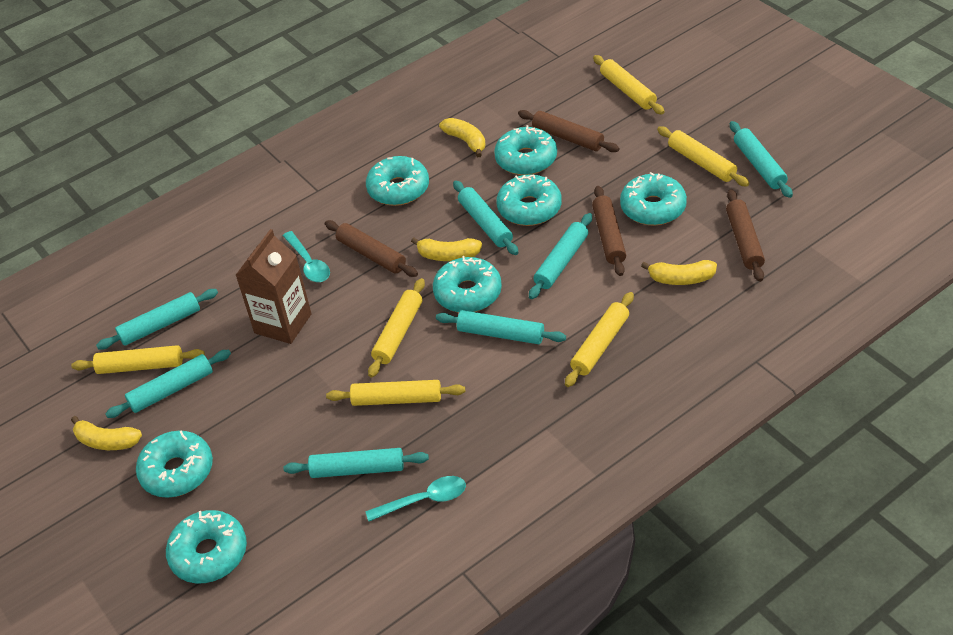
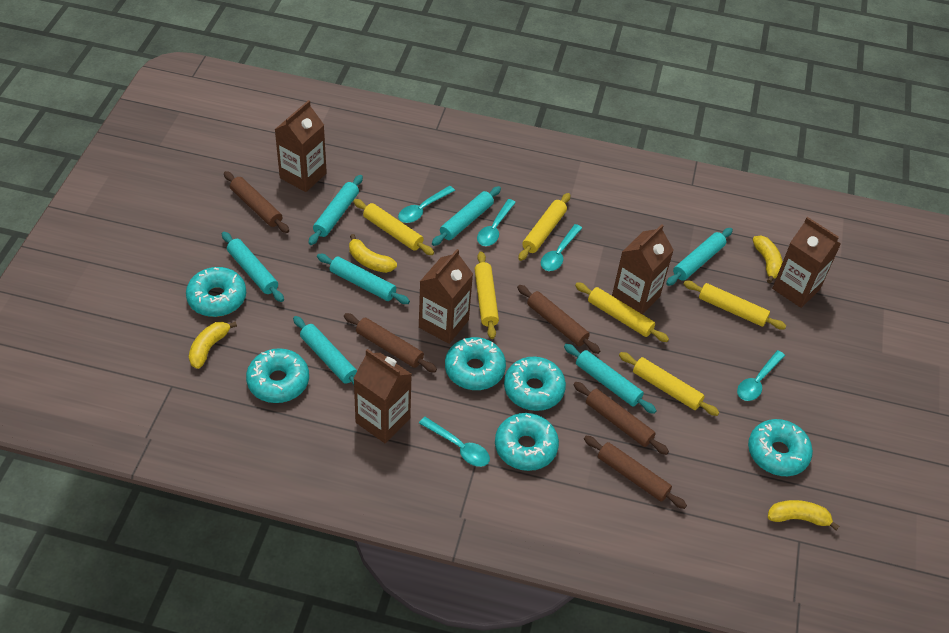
brown carton: 1 -> 5
brown rolling pin: 4 -> 5
turquoise donut: 7 -> 6
turquoise spoon: 2 -> 5

